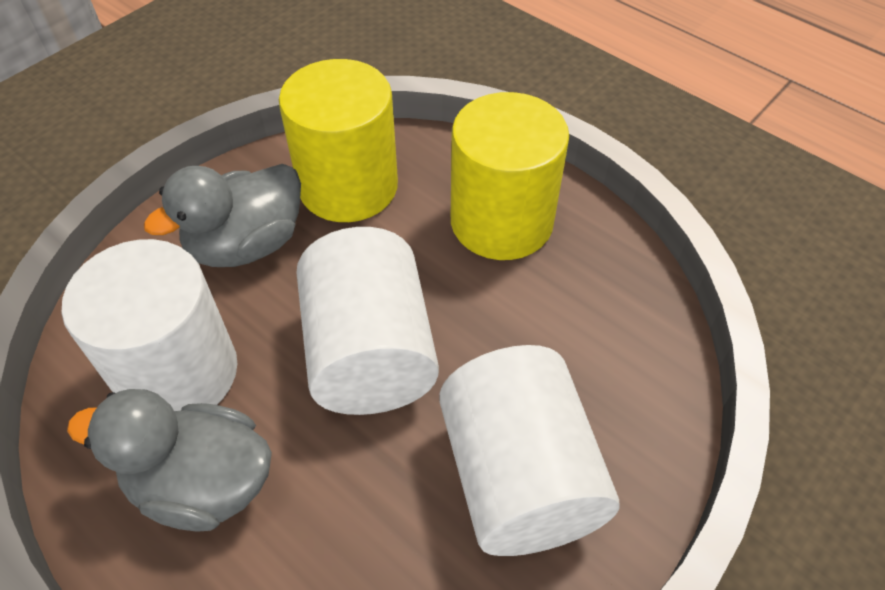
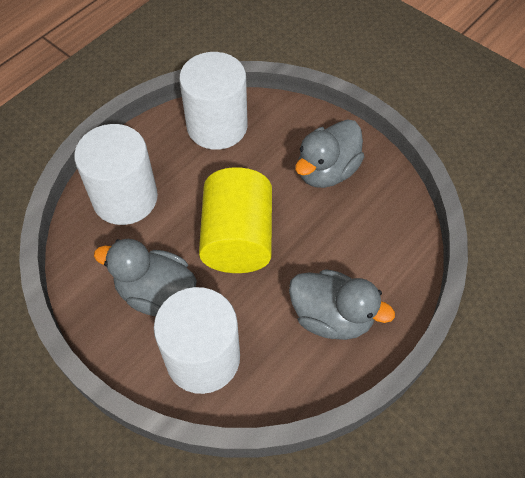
grey duck: 2 -> 3
yellow cylinder: 2 -> 1

